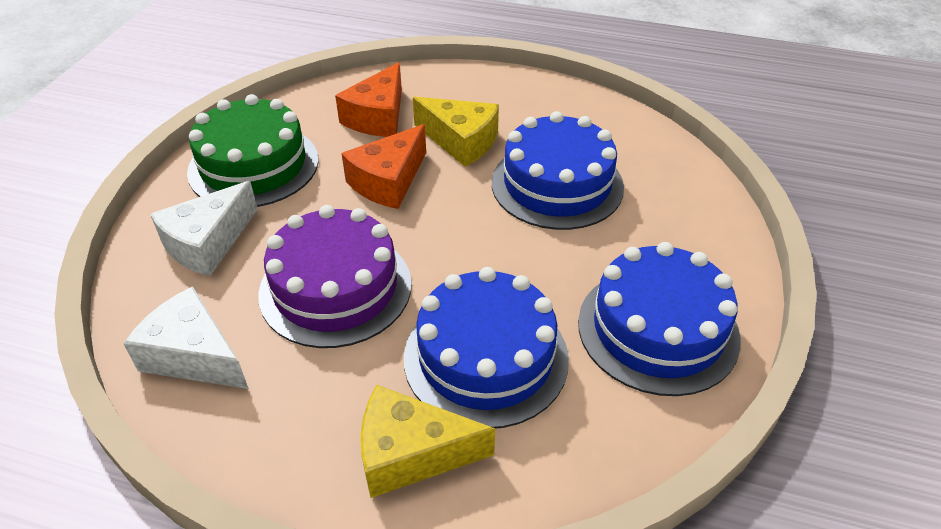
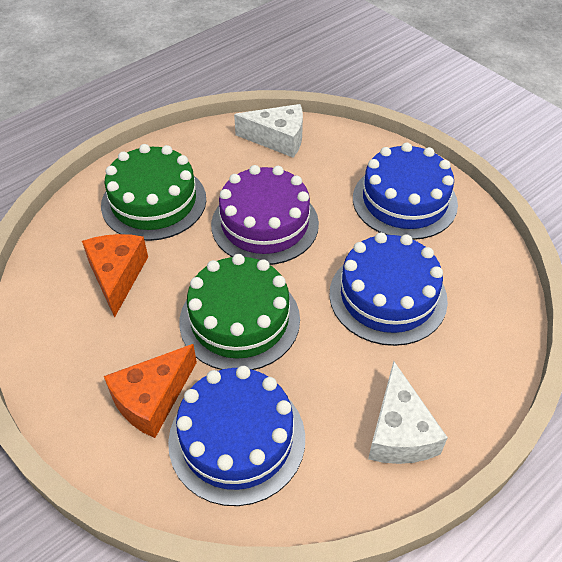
green cake: 1 -> 2
yellow cheese: 2 -> 0

